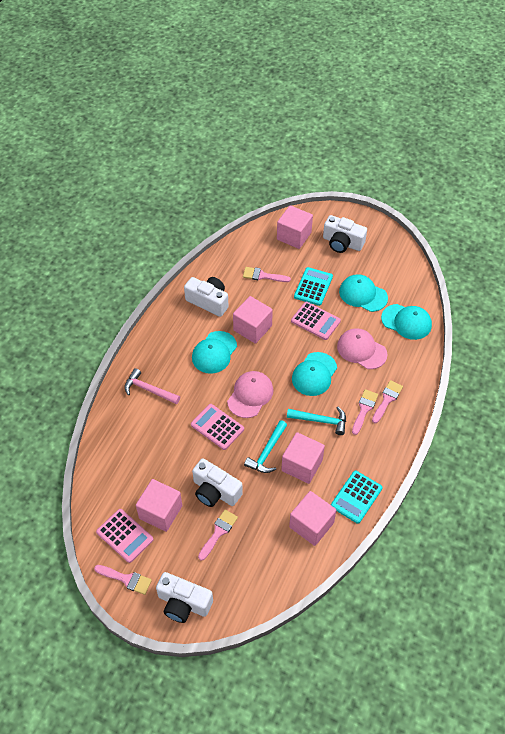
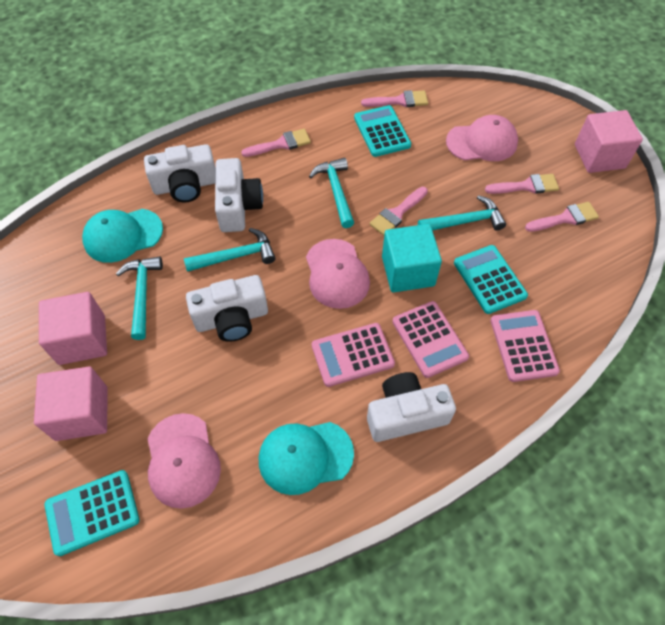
pink cap: 2 -> 3
pink cube: 5 -> 3
pink hammer: 1 -> 0
turquoise calculator: 2 -> 3
turquoise cap: 4 -> 2
turquoise cube: 0 -> 1
turquoise hammer: 2 -> 4

